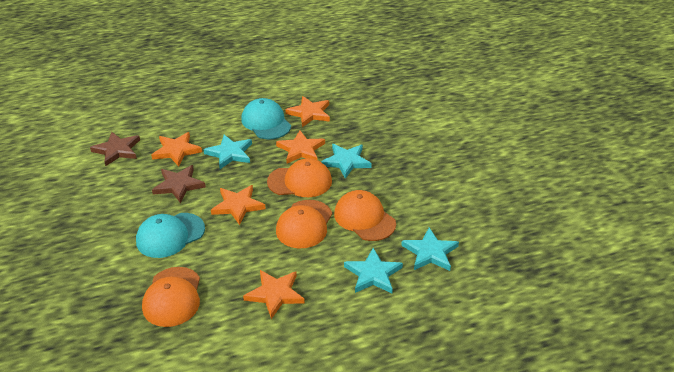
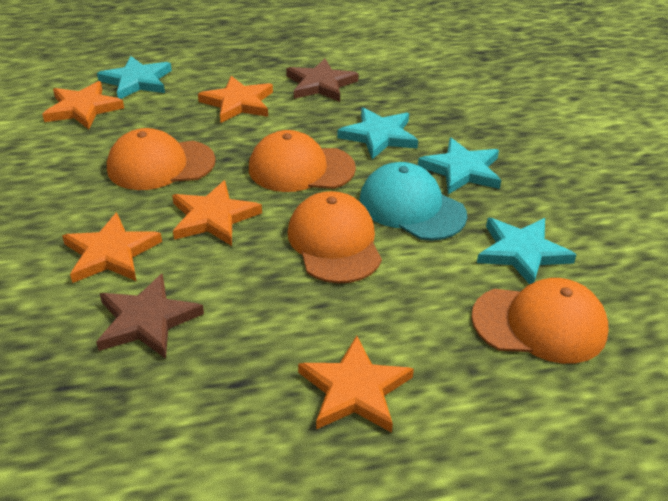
turquoise cap: 2 -> 1

